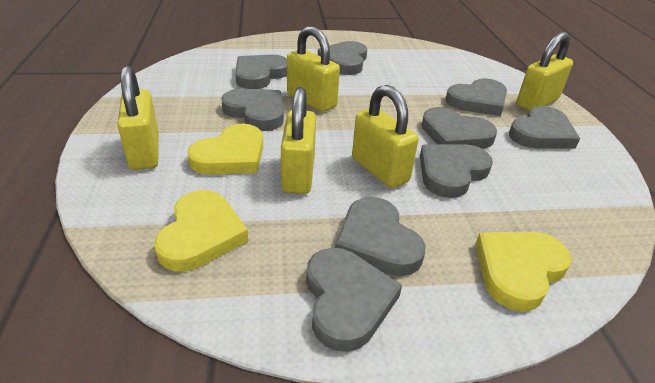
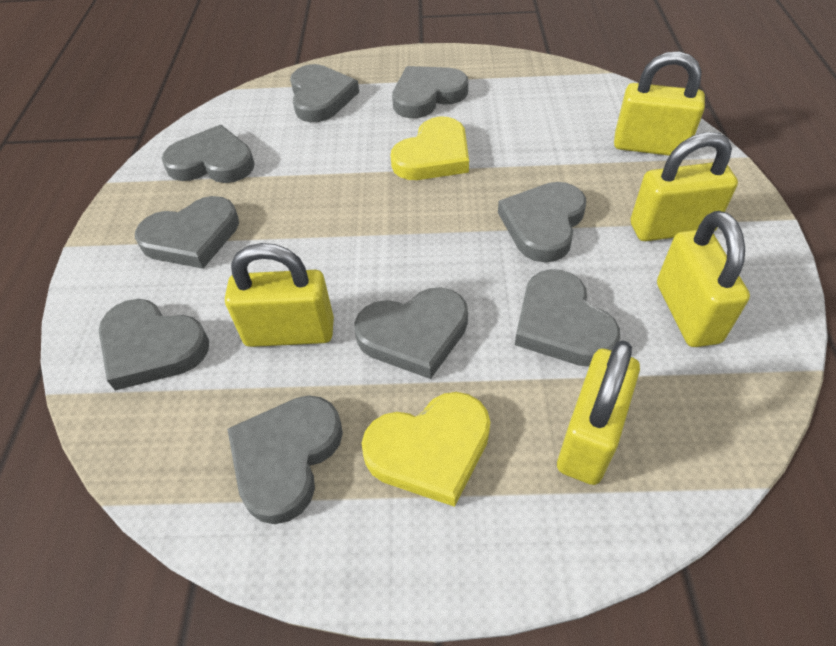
yellow heart: 3 -> 2

